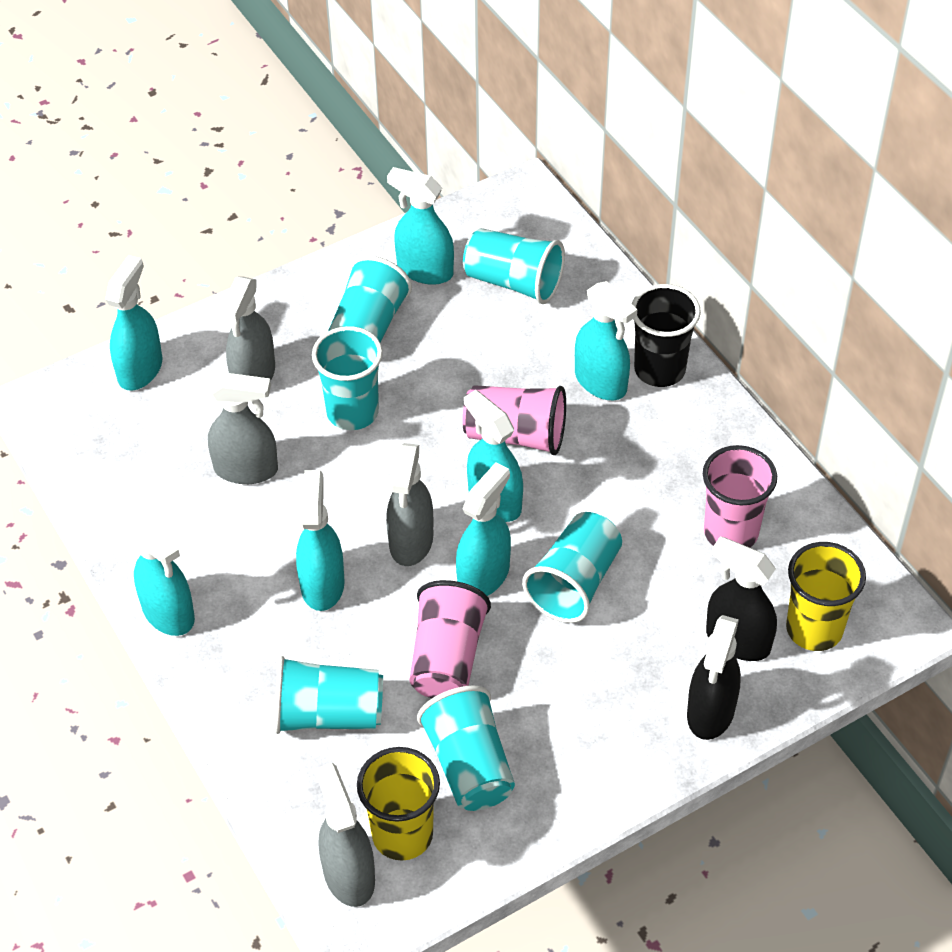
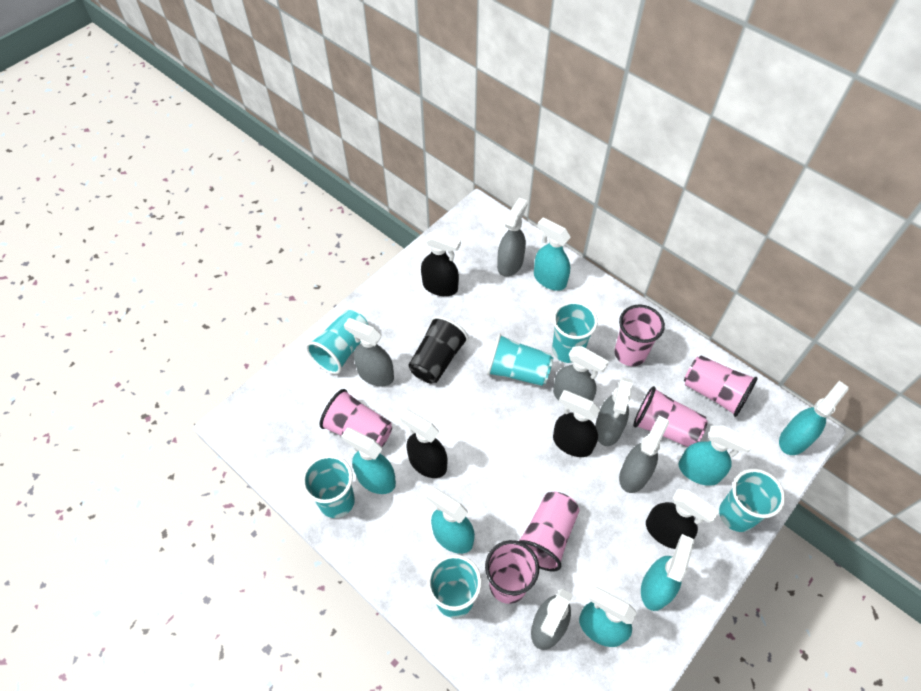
black spray bottle: 2 -> 4
grey spray bottle: 4 -> 6
pink cup: 3 -> 6
yellow cup: 2 -> 0

